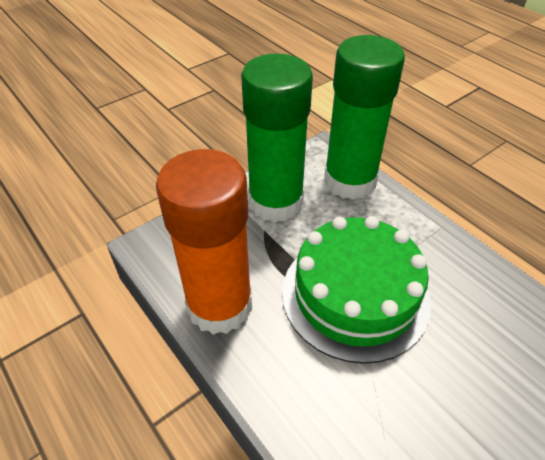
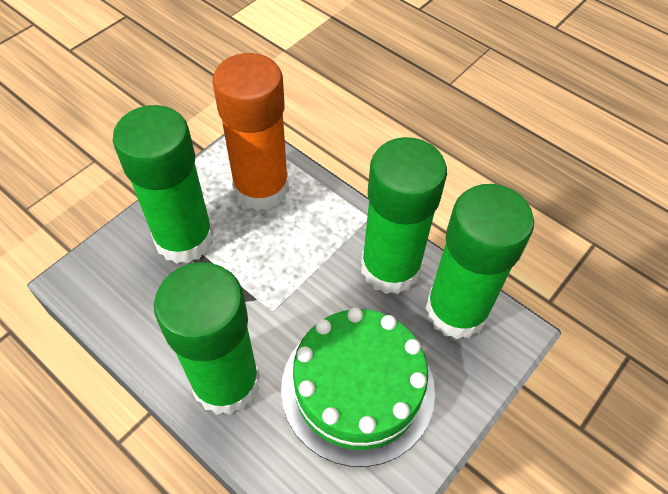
green glue stick: 2 -> 4

